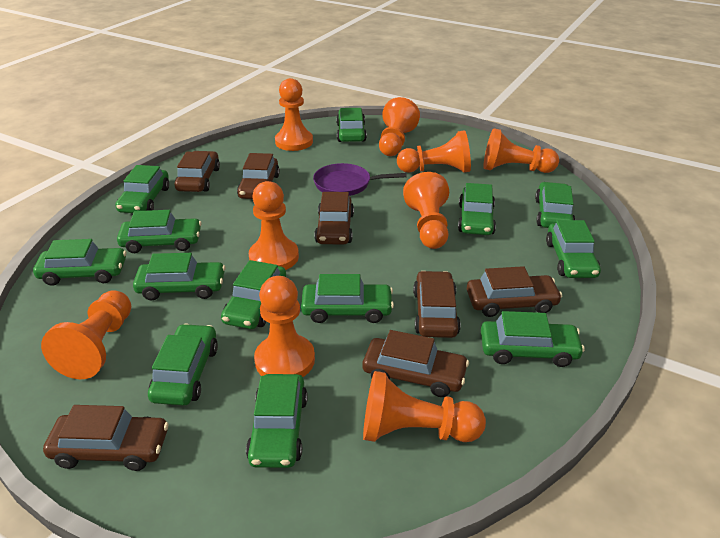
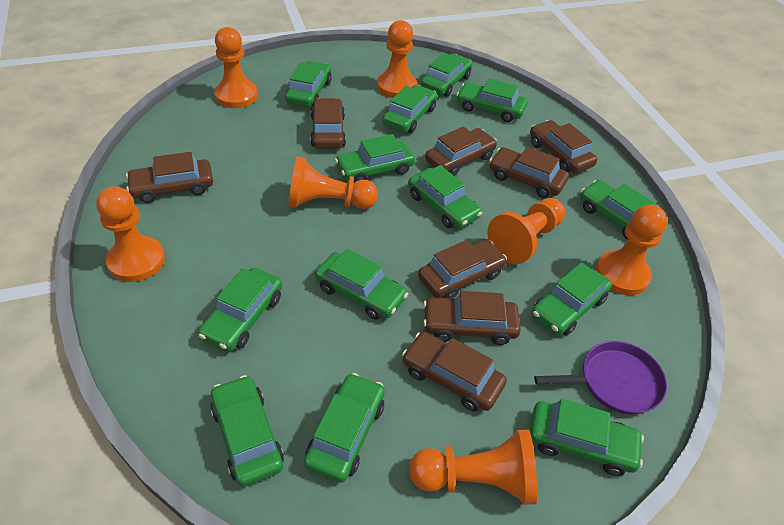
brown car: 7 -> 8
orange pawn: 9 -> 7

